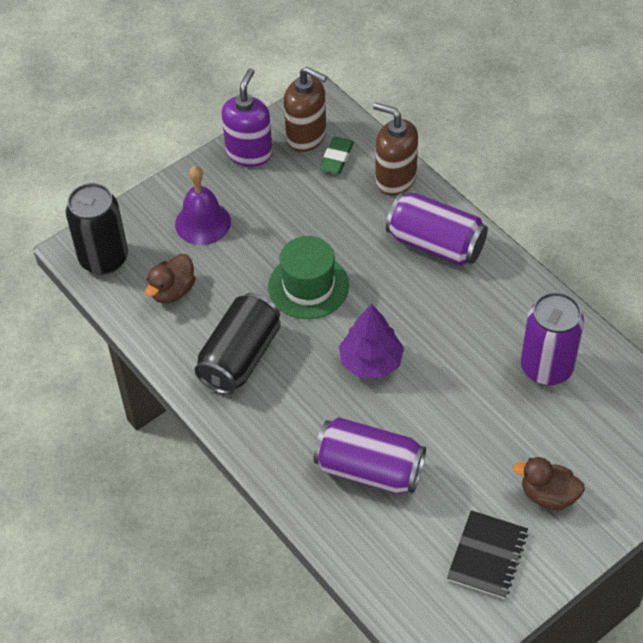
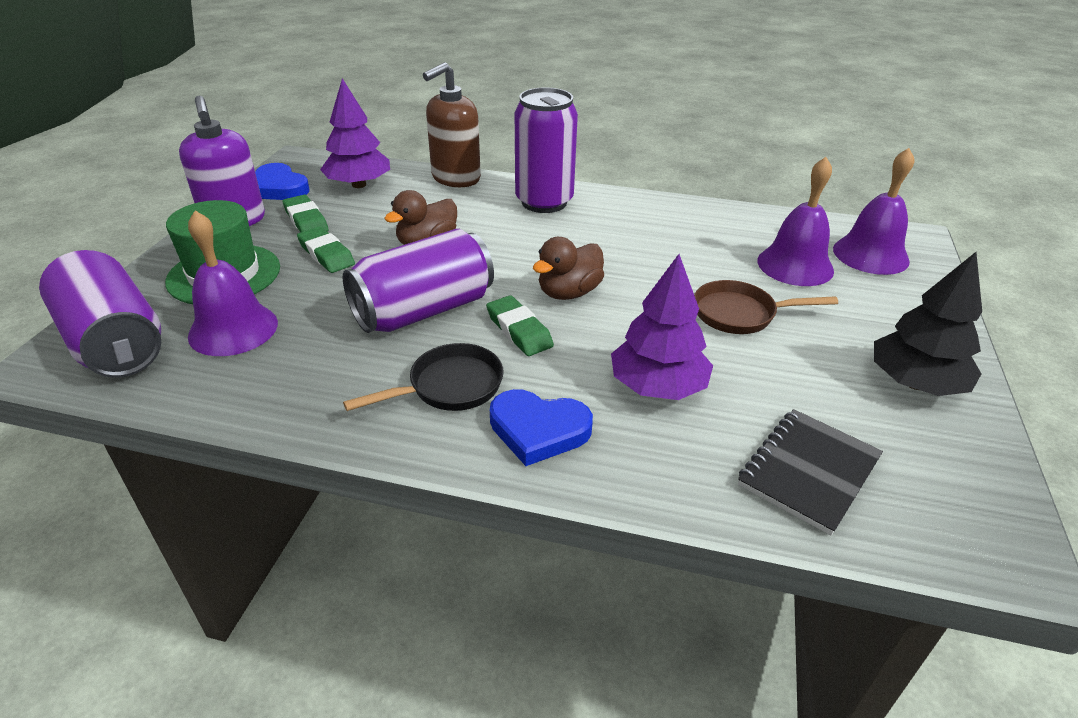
black can: 2 -> 0
black pan: 0 -> 1
black tree: 0 -> 1
blue heart: 0 -> 2
brown pan: 0 -> 1
brown soap dispenser: 2 -> 1
green eraser: 1 -> 3
purple bell: 1 -> 3
purple tree: 1 -> 2

